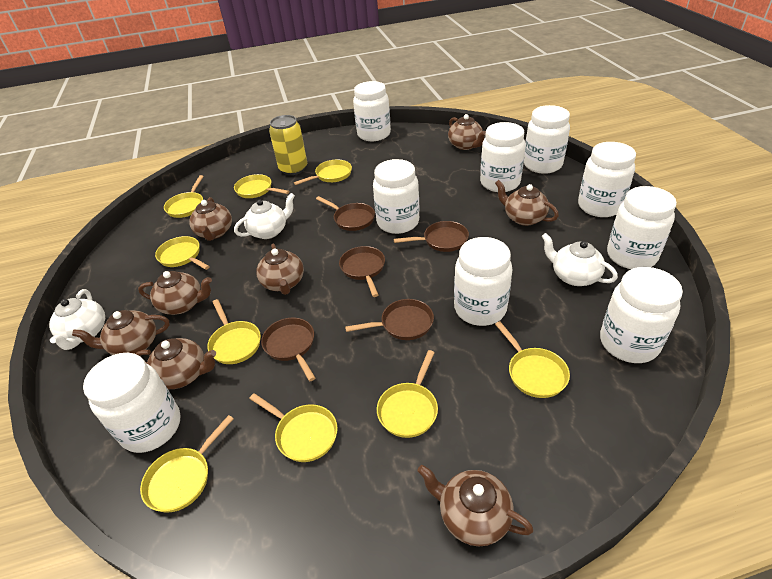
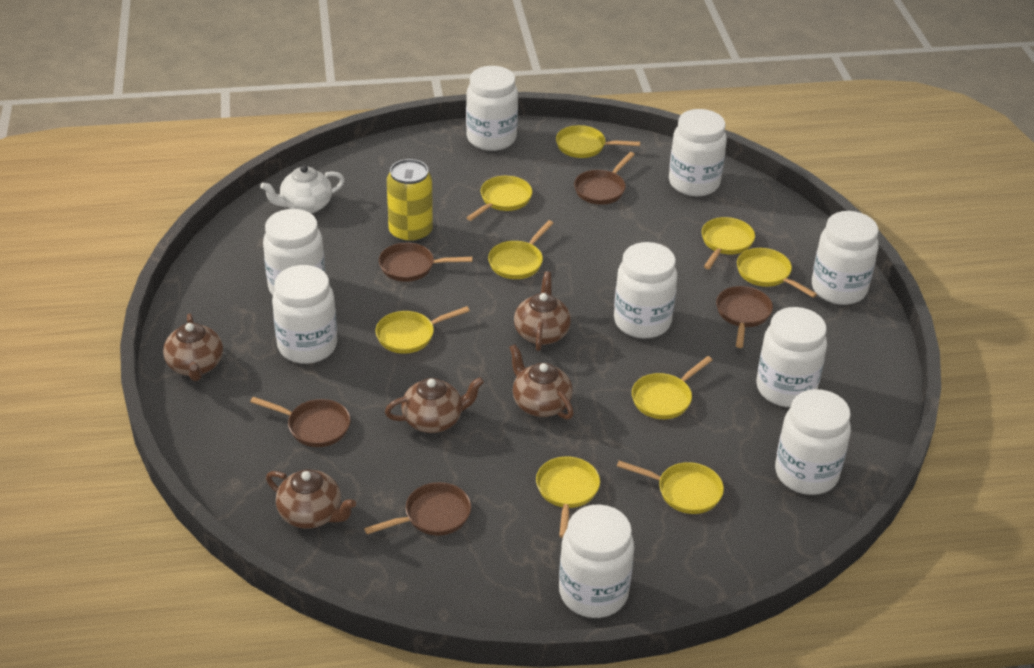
brown teapot: 8 -> 5
white teapot: 3 -> 1

